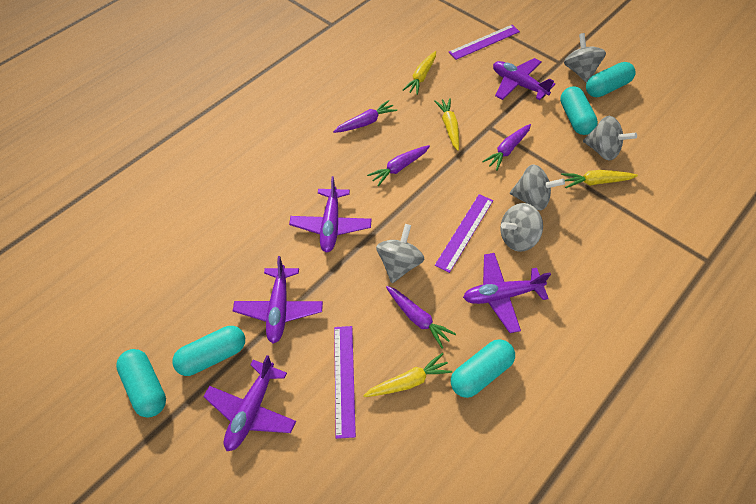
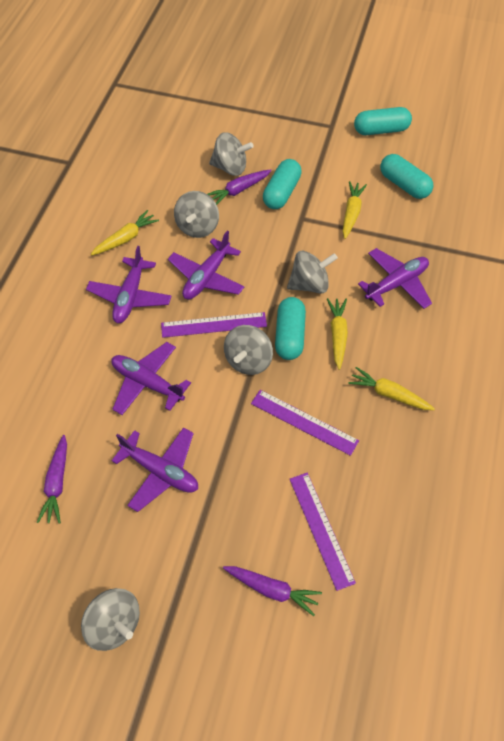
purple carrot: 4 -> 3
turquoise capsule: 5 -> 4

